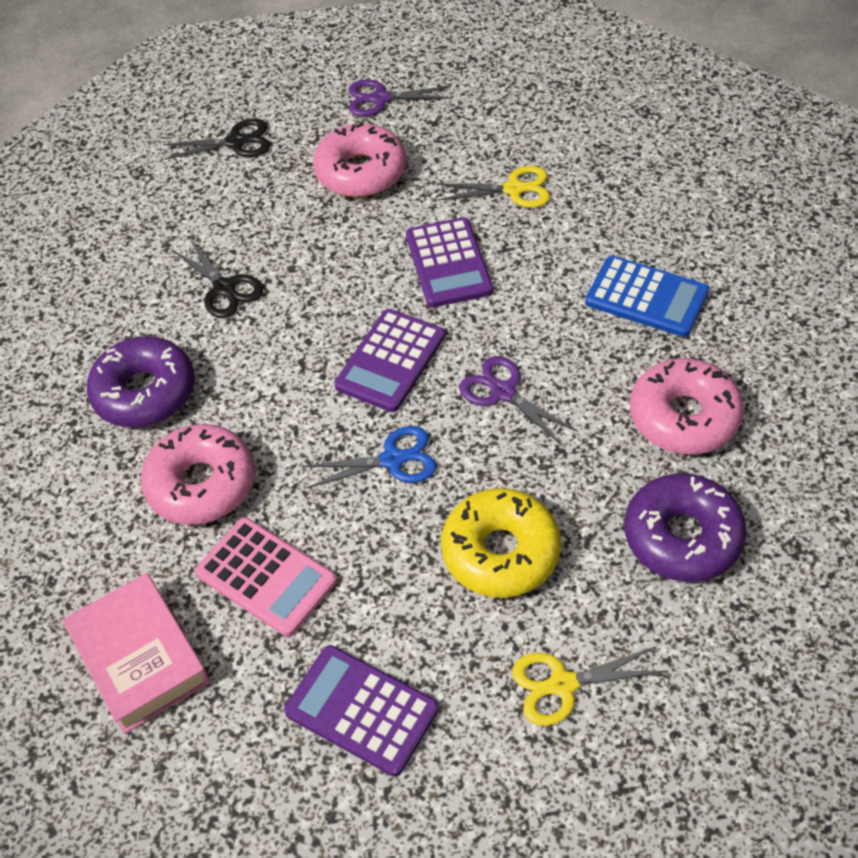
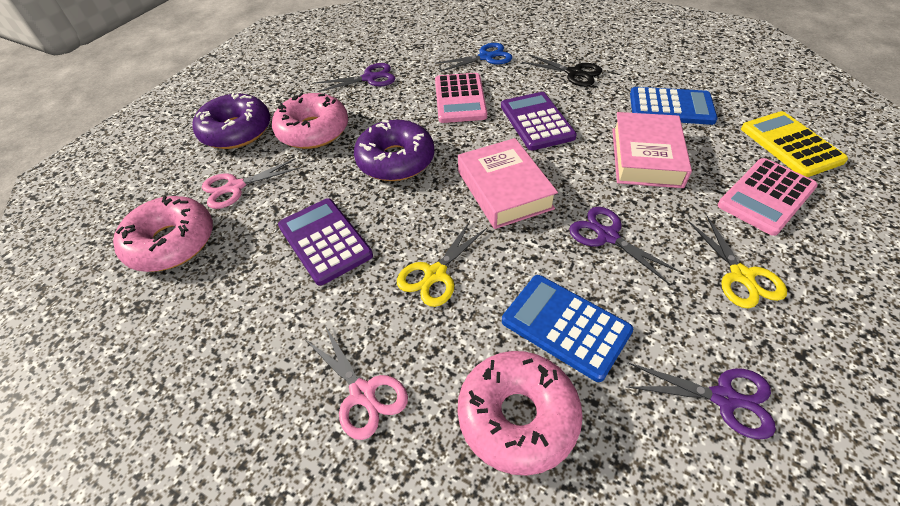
black scissors: 2 -> 1
blue calculator: 1 -> 2
pink book: 1 -> 2
pink calculator: 1 -> 2
pink scissors: 0 -> 2
purple calculator: 3 -> 2
purple scissors: 2 -> 3
yellow calculator: 0 -> 1
yellow donut: 1 -> 0

